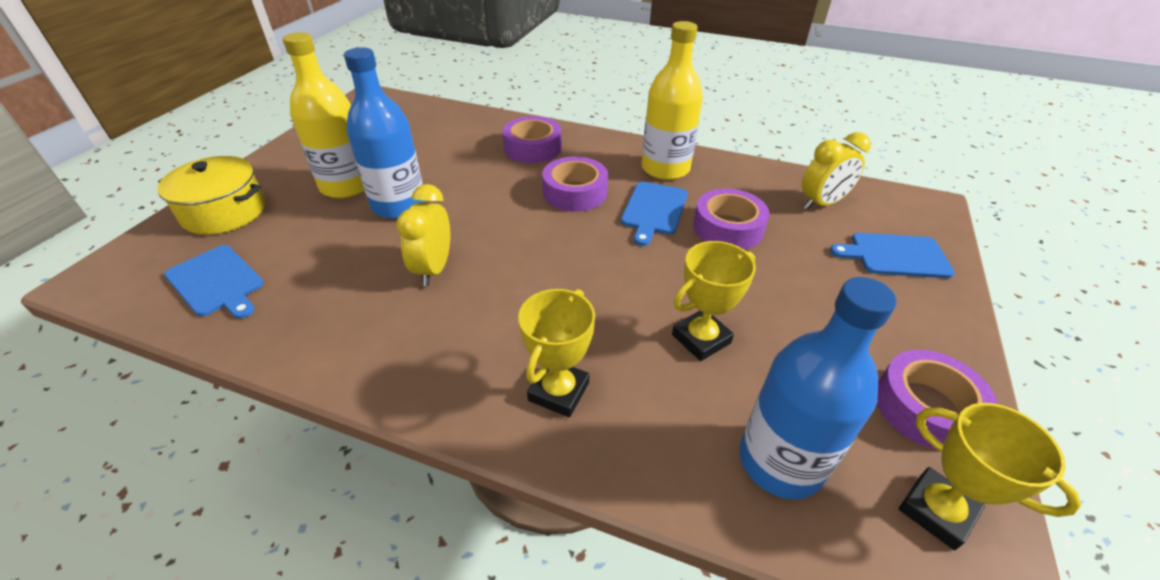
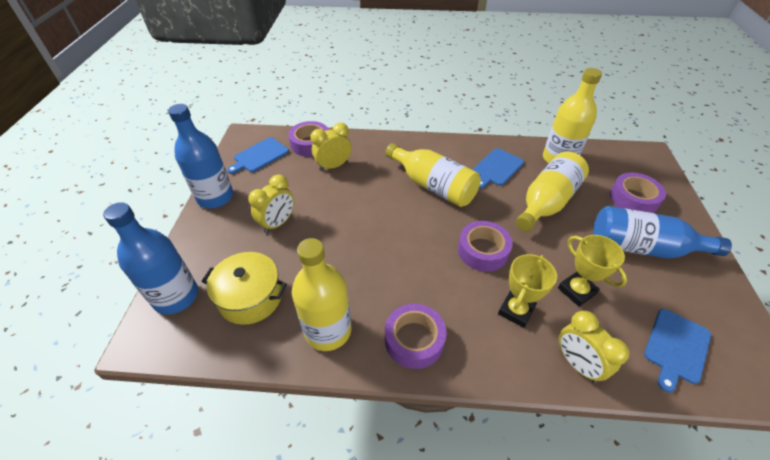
blue bottle: 2 -> 3
yellow bottle: 2 -> 4
yellow clock: 2 -> 3
yellow trophy: 3 -> 2

